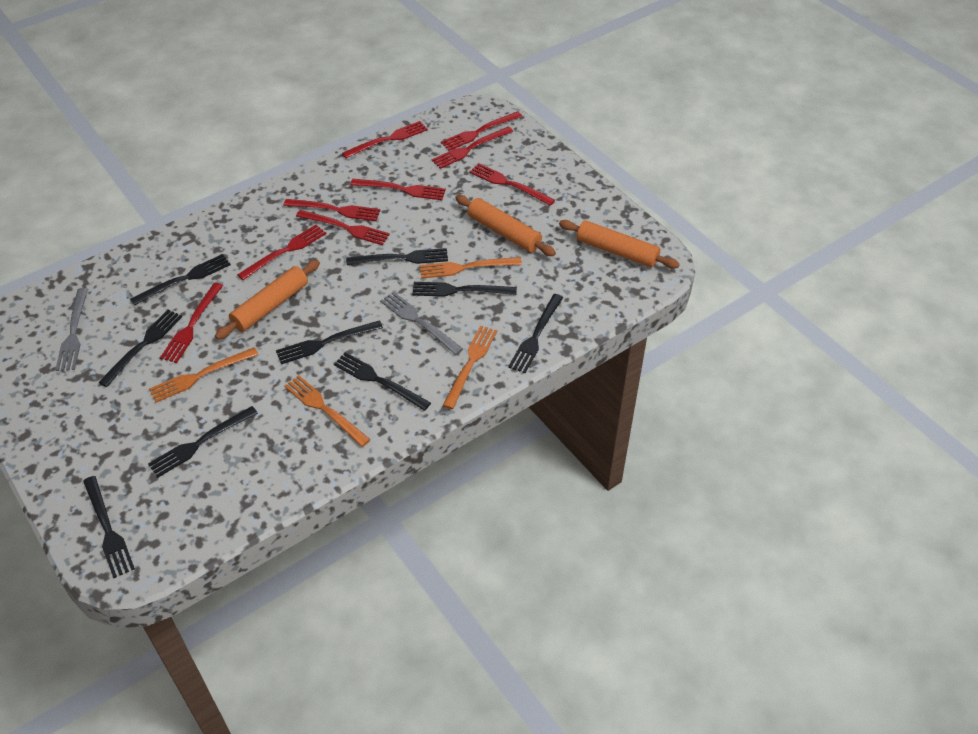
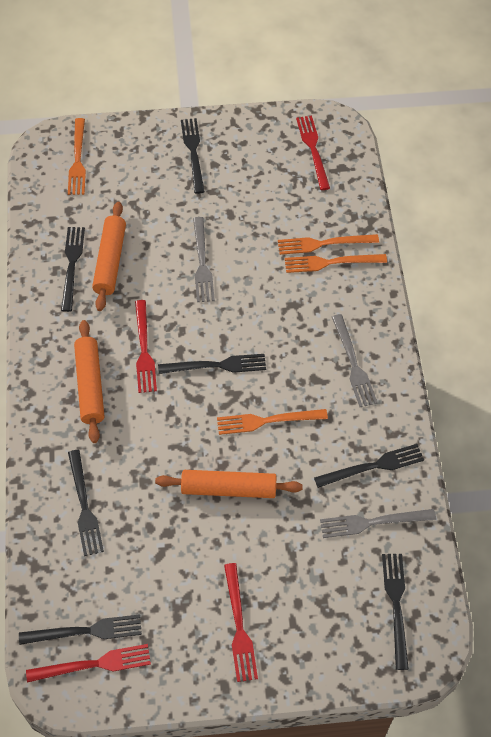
black fork: 9 -> 7
grey fork: 2 -> 3
red fork: 9 -> 4

